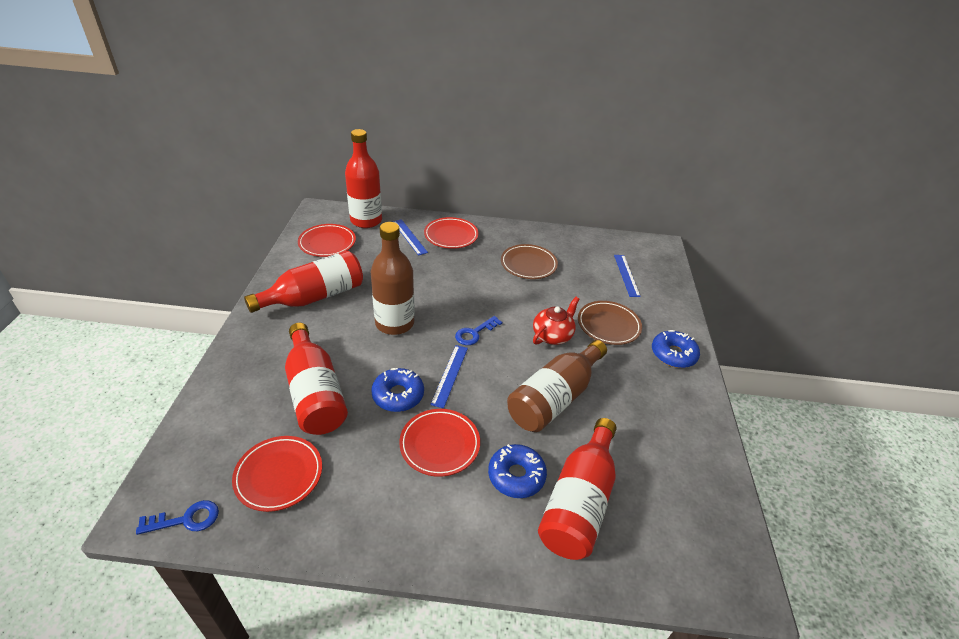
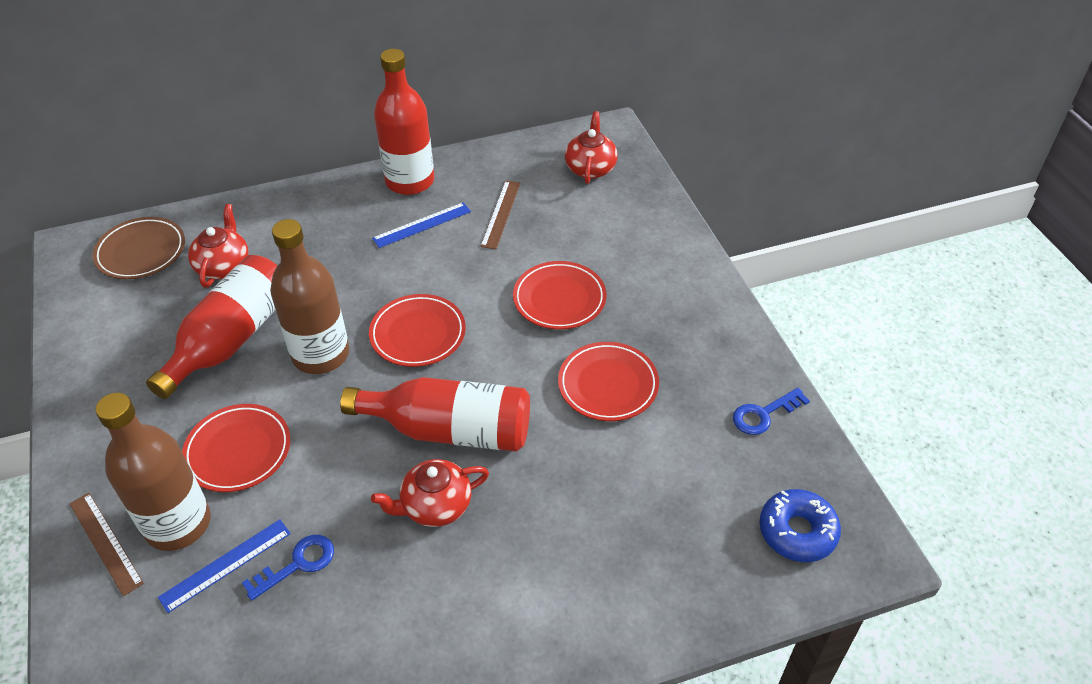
blue donut: 3 -> 1
blue ruler: 3 -> 2
brown plate: 2 -> 1
brown ruler: 0 -> 2
red bottle: 4 -> 3
red teapot: 1 -> 3

